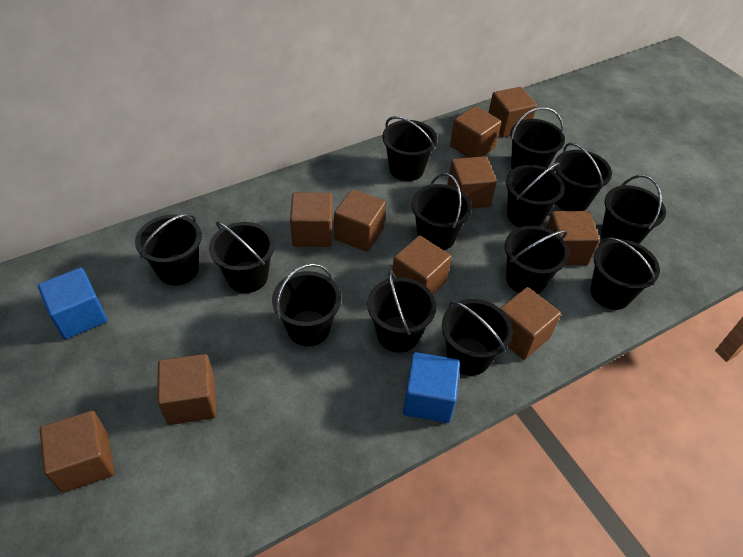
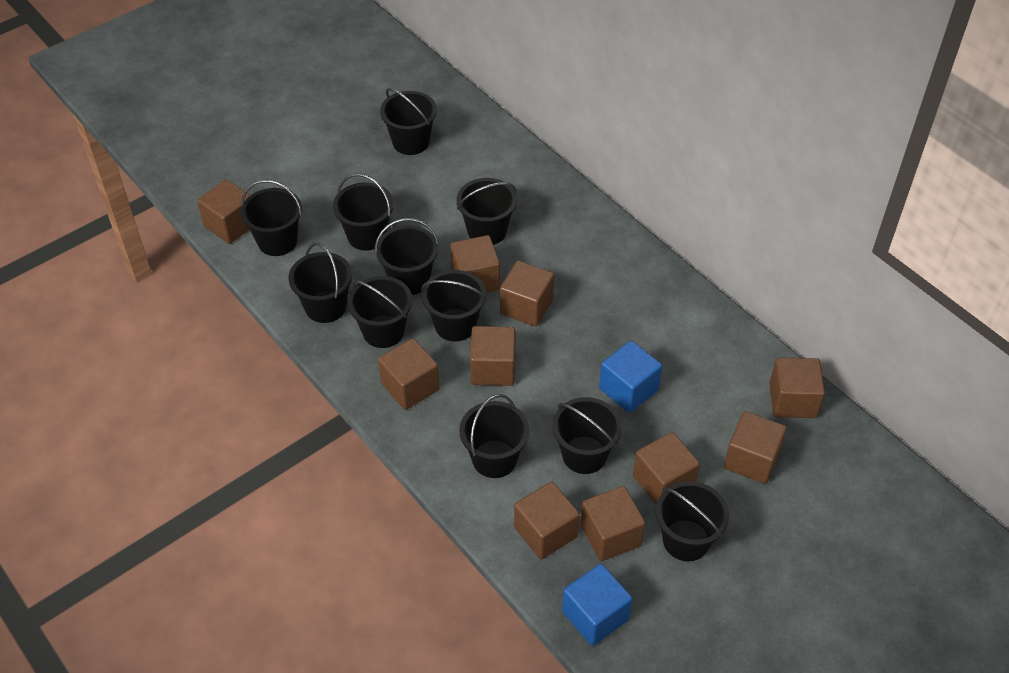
black bucket: 13 -> 11

